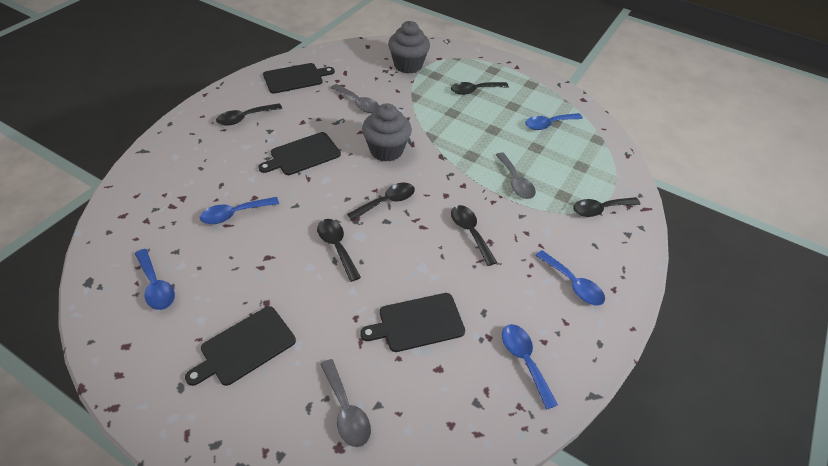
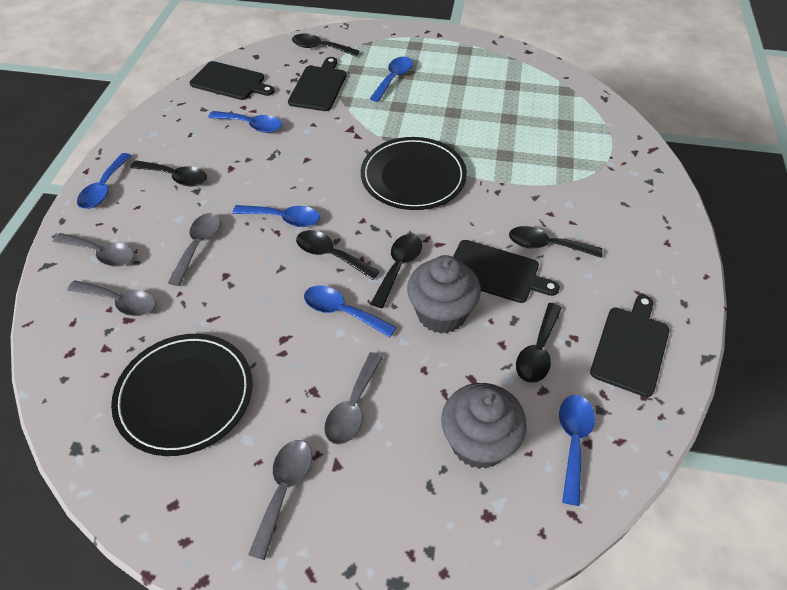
black plate: 0 -> 2
blue spoon: 5 -> 6
grey spoon: 3 -> 5

